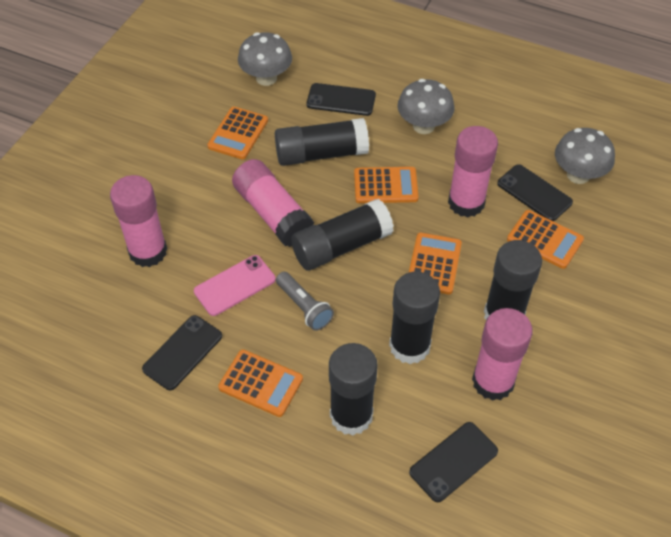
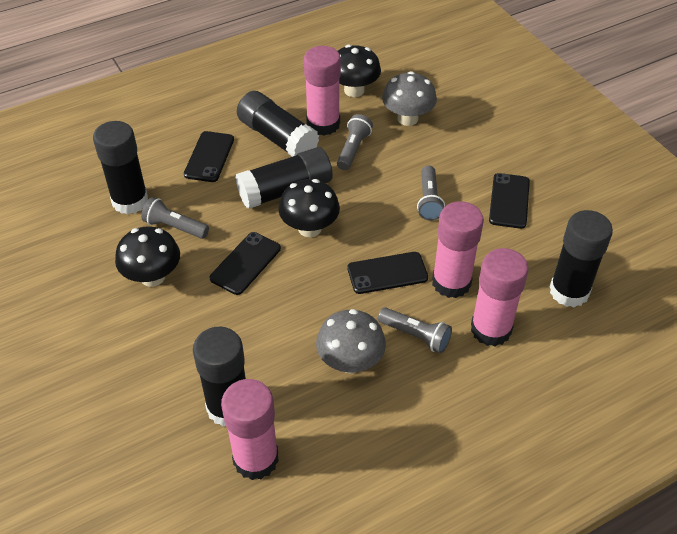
black mushroom: 0 -> 3
grey flashlight: 1 -> 4
grey mushroom: 3 -> 2
orange calculator: 5 -> 0
pink phone: 1 -> 0

